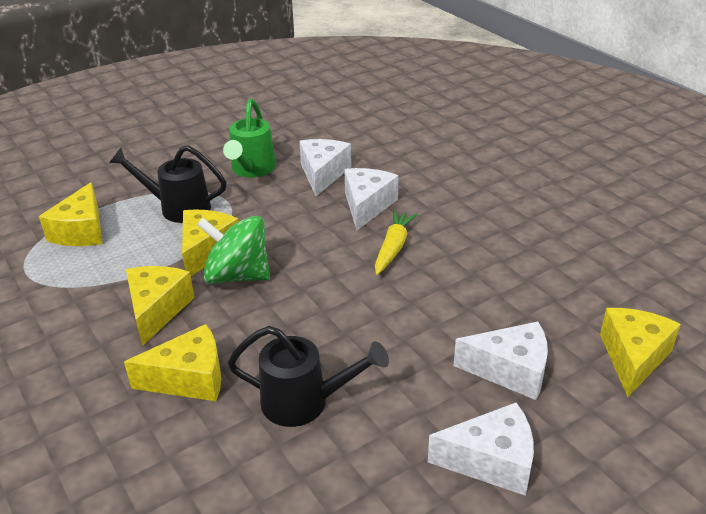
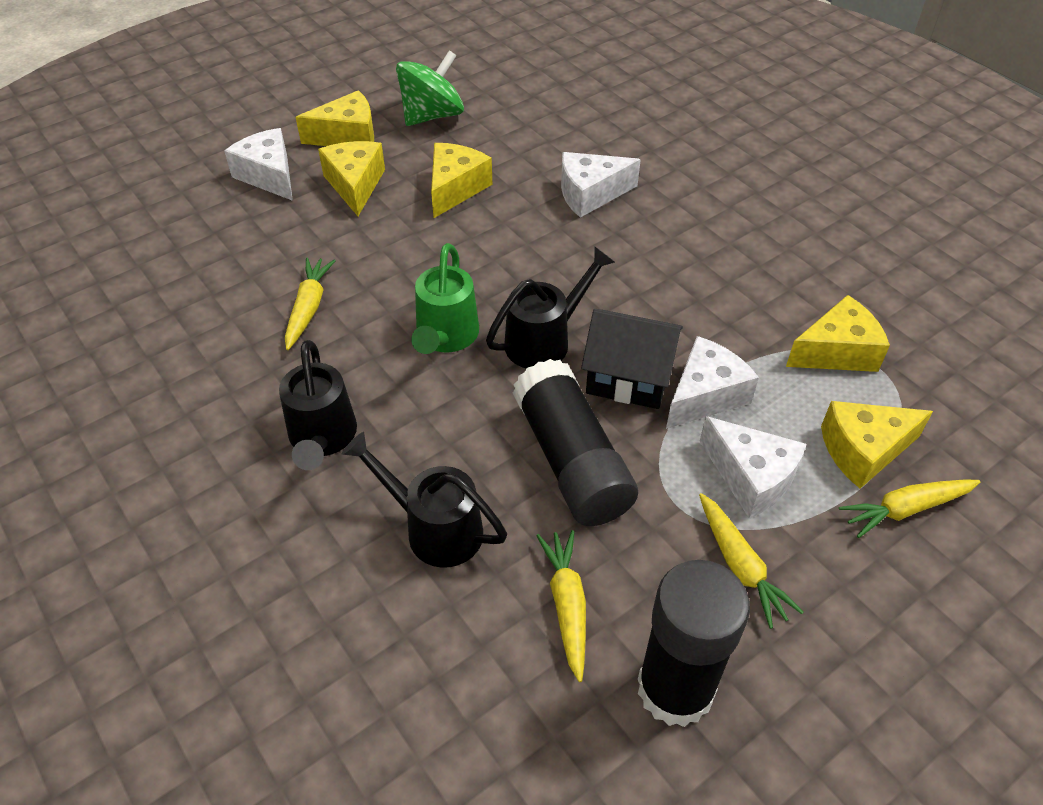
black glue stick: 0 -> 2
black house: 0 -> 1
black watering can: 2 -> 3
yellow carrot: 1 -> 4

